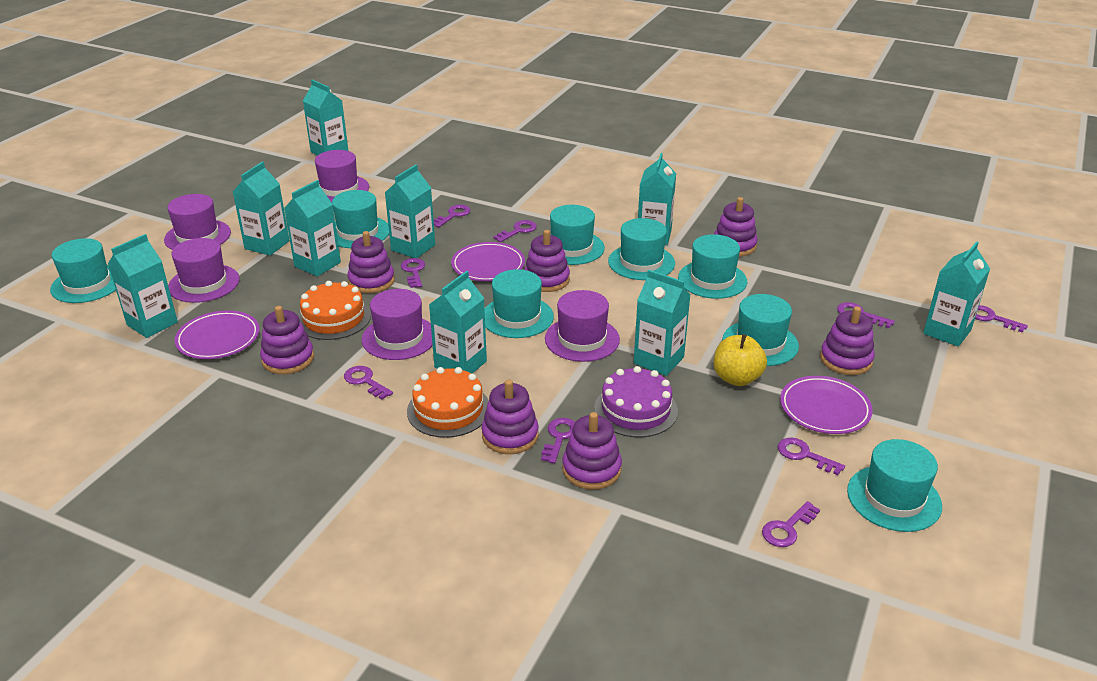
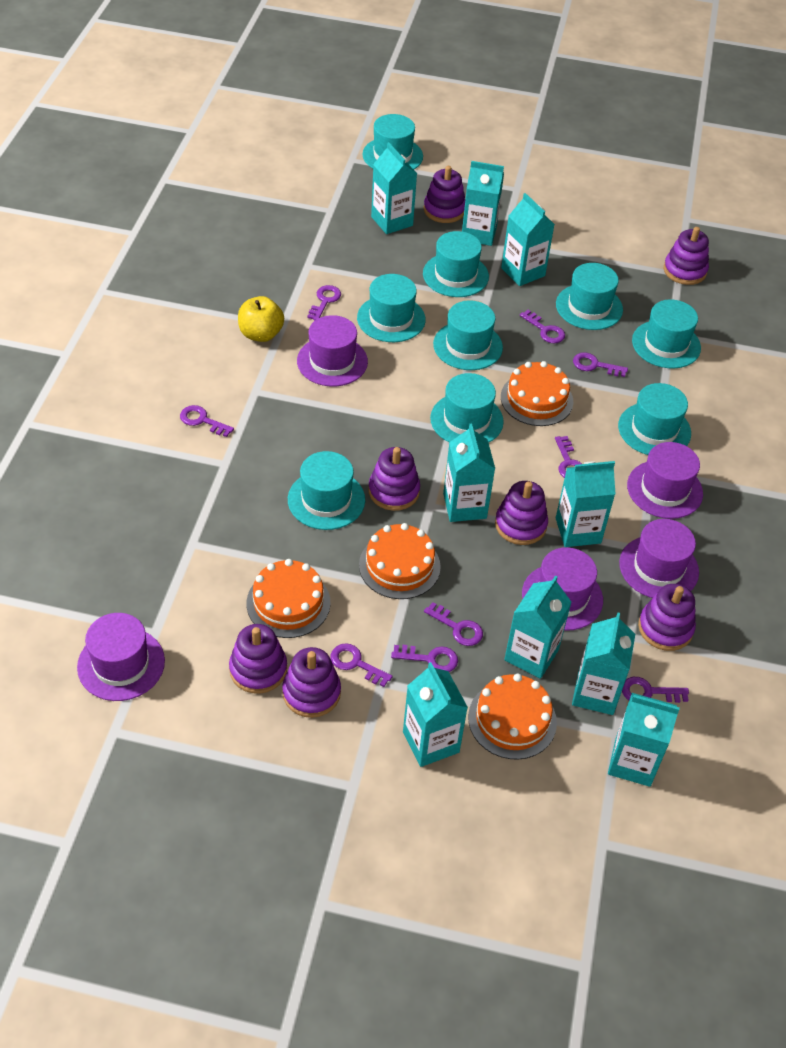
orange cake: 2 -> 4
purple cake: 1 -> 0
purple plate: 3 -> 0
turquoise hat: 8 -> 9

